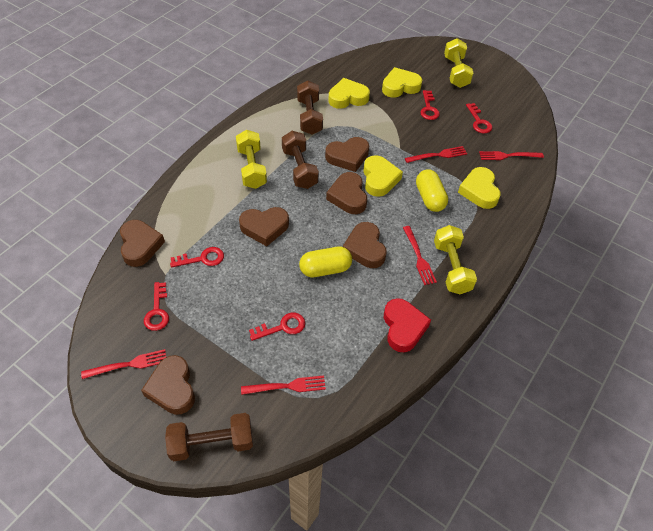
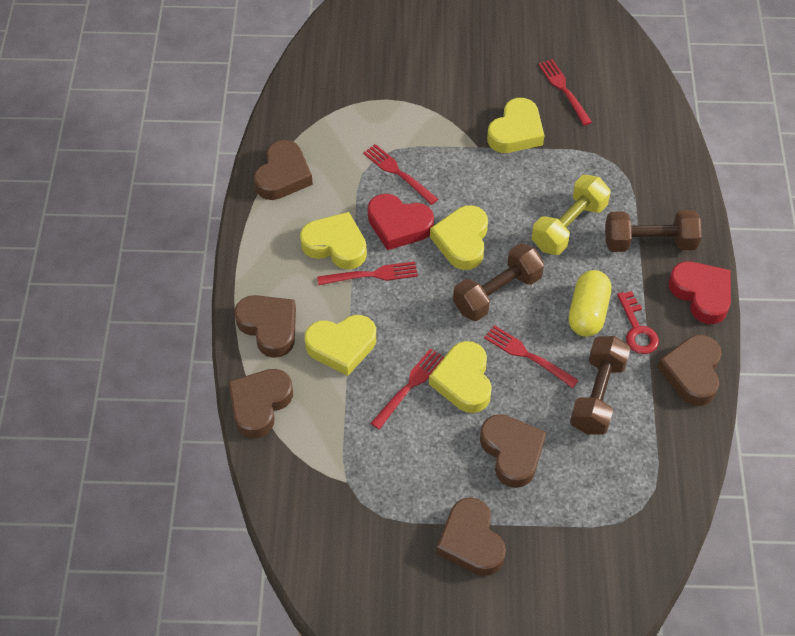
red heart: 1 -> 2
red key: 5 -> 1
yellow capsule: 2 -> 1
yellow dumbbell: 3 -> 1
yellow heart: 4 -> 5

